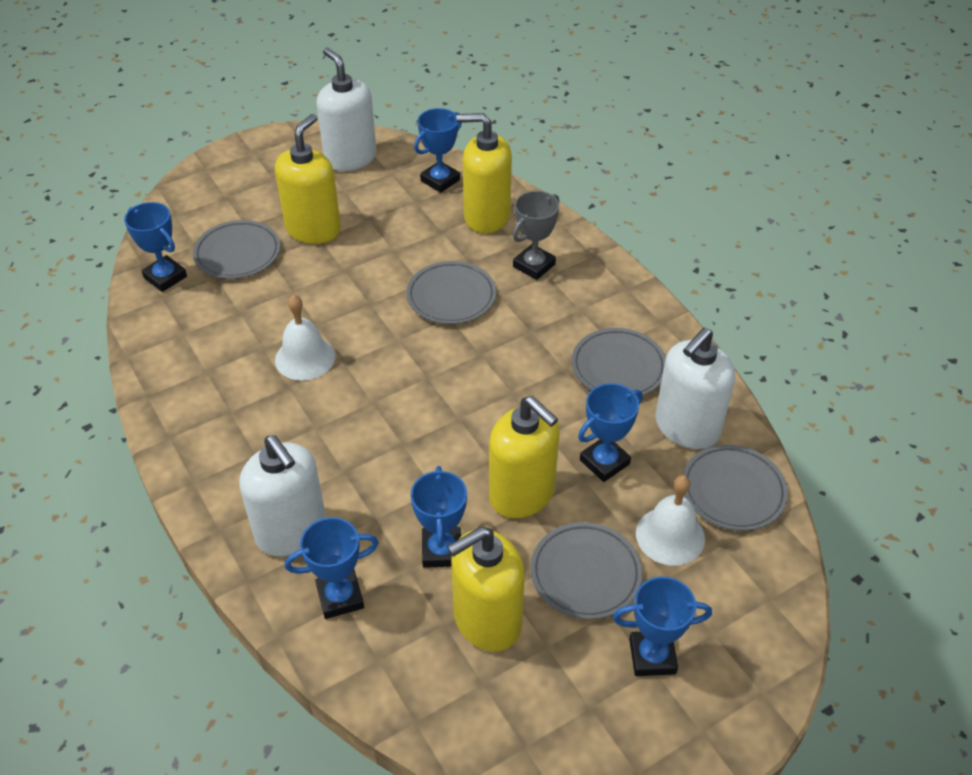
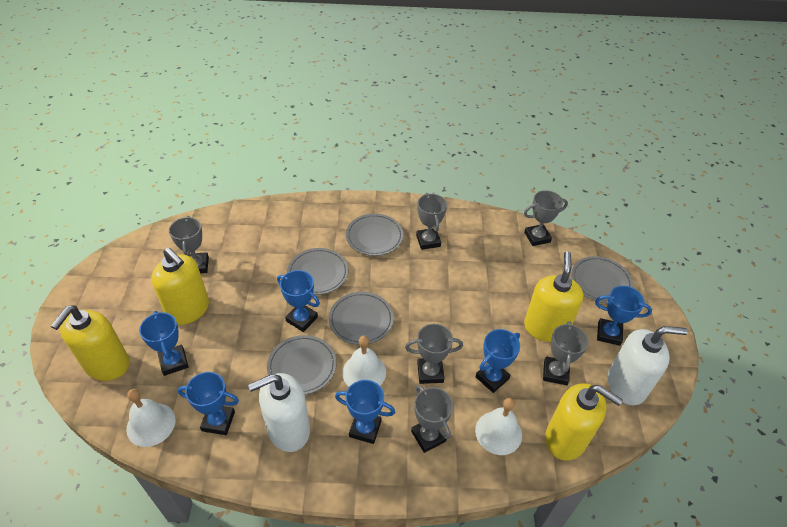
grey trophy: 1 -> 6
white bell: 2 -> 3
white soap dispenser: 3 -> 2

